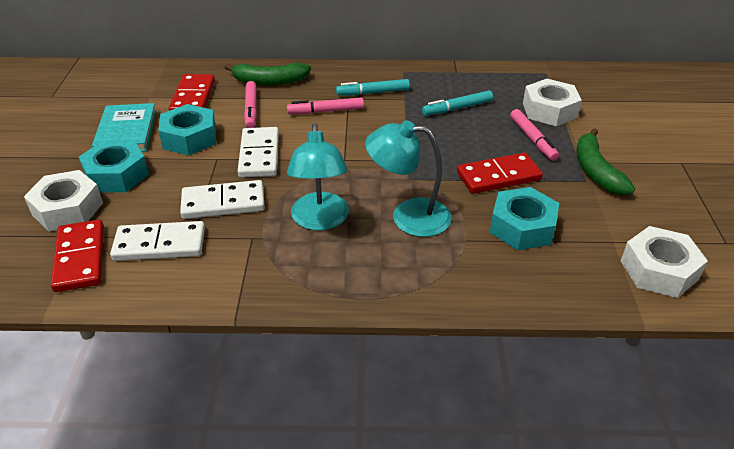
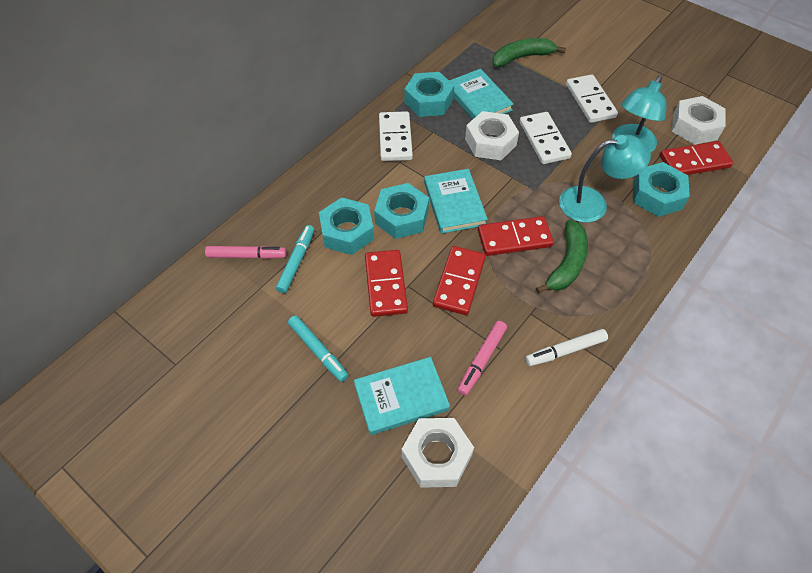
pink marker: 3 -> 2
red domino: 3 -> 4
turquoise book: 1 -> 3
turquoise nut: 3 -> 4
white marker: 0 -> 1

